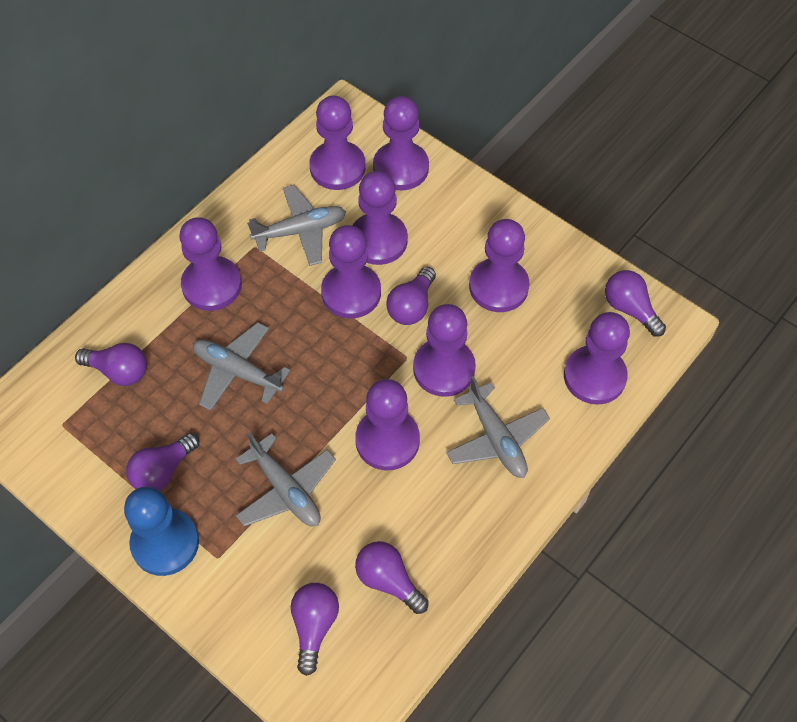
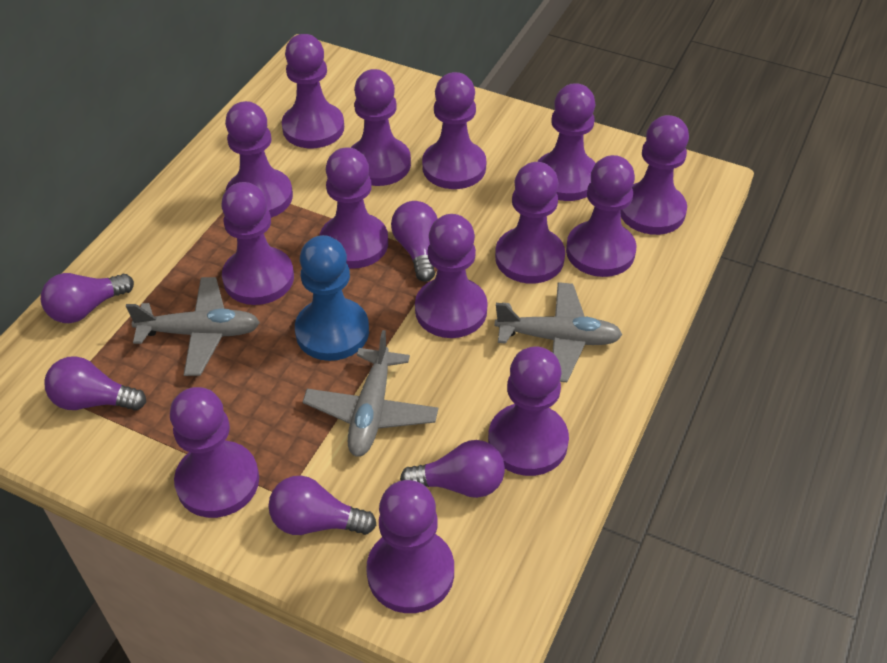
grey plane: 4 -> 3
purple light bulb: 6 -> 5
purple pawn: 9 -> 14

